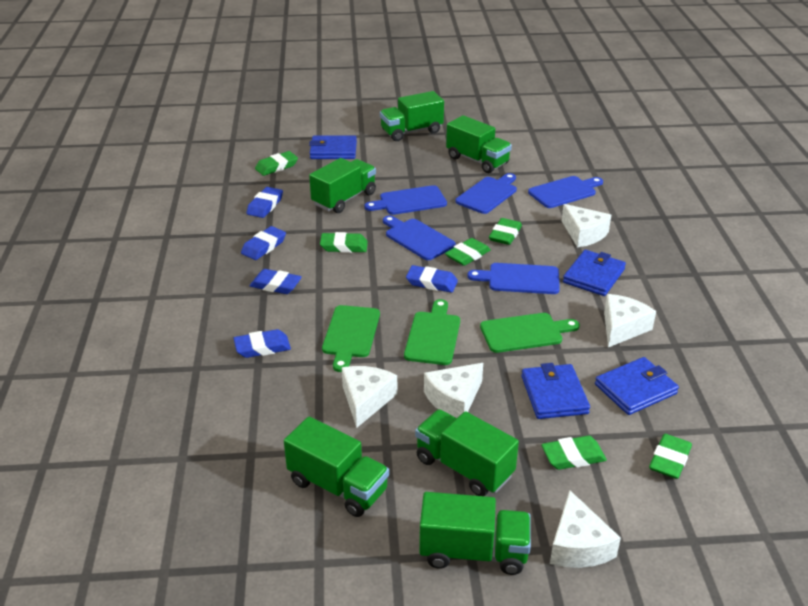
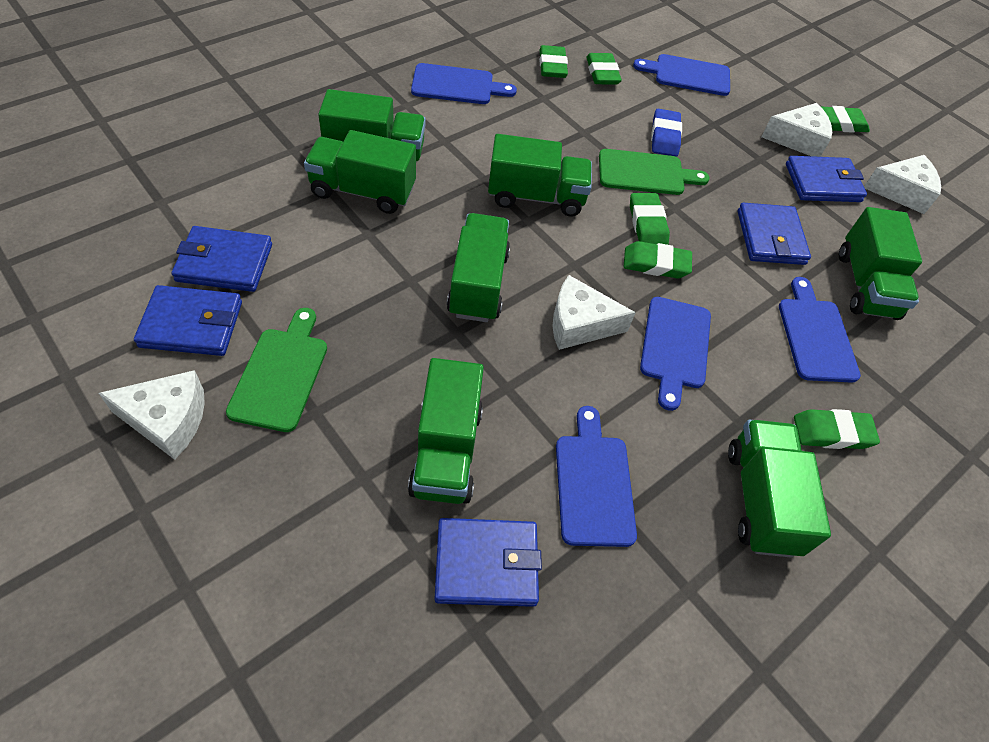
blue eraser: 5 -> 1
blue wallet: 4 -> 5
green cutting board: 3 -> 2
green truck: 6 -> 7
white cheese: 5 -> 4

